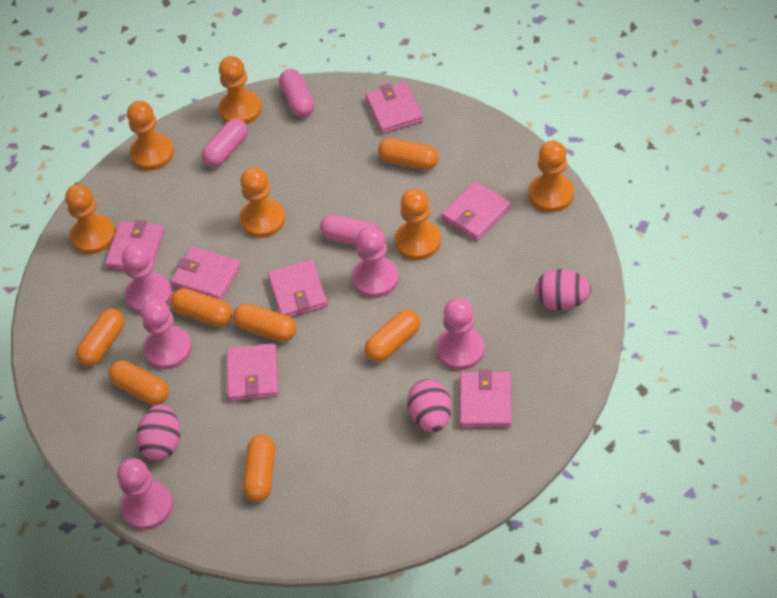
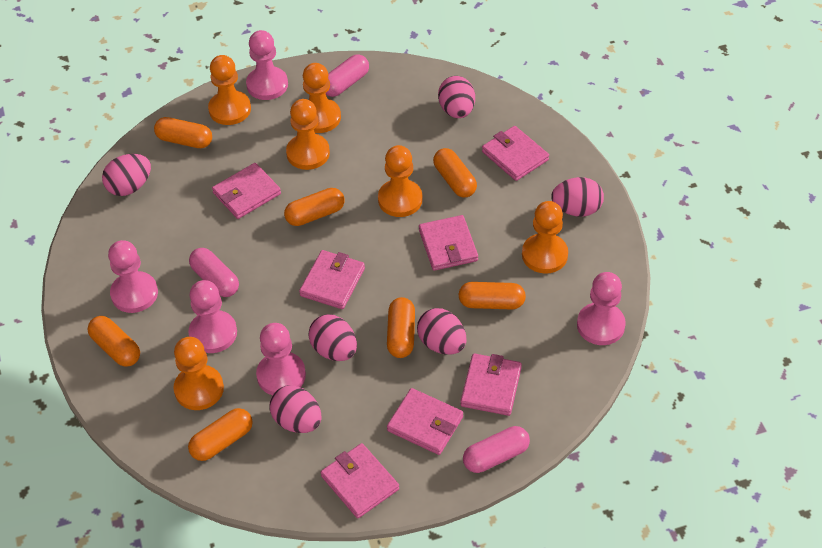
pink egg: 3 -> 6

